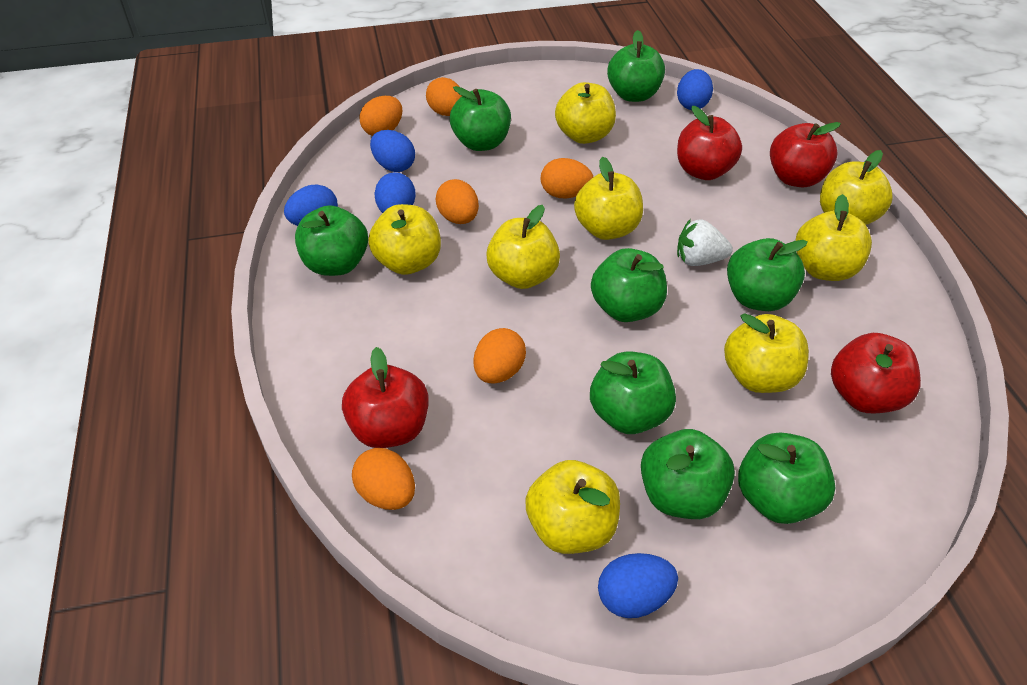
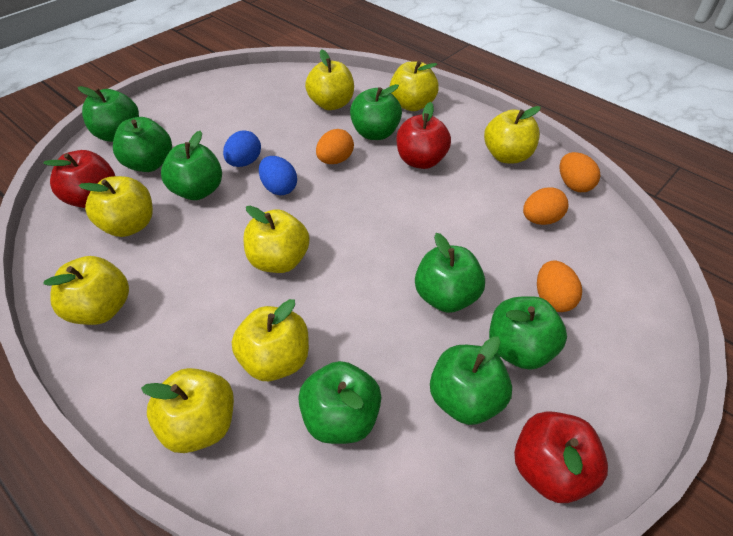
blue egg: 5 -> 2
orange egg: 6 -> 4
red apple: 4 -> 3
white strawberry: 1 -> 0

